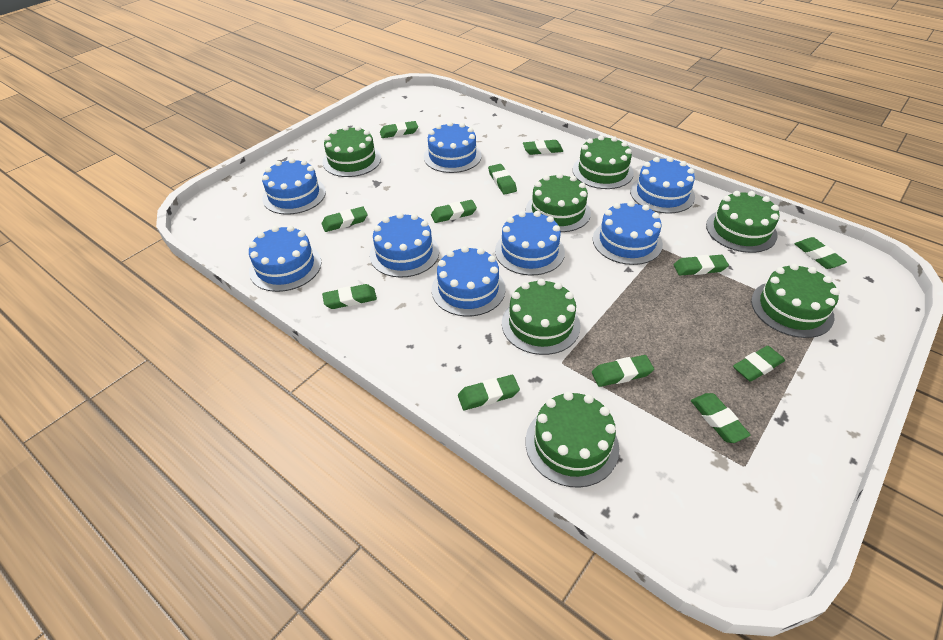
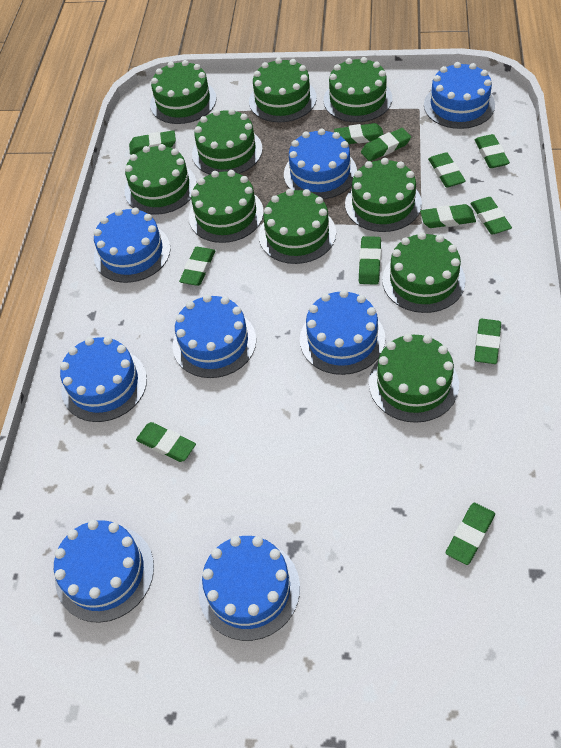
green cake: 7 -> 10

